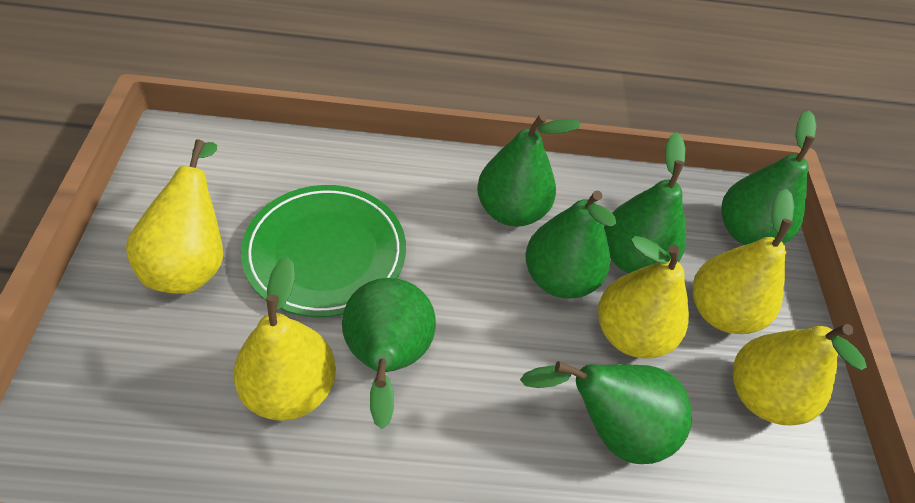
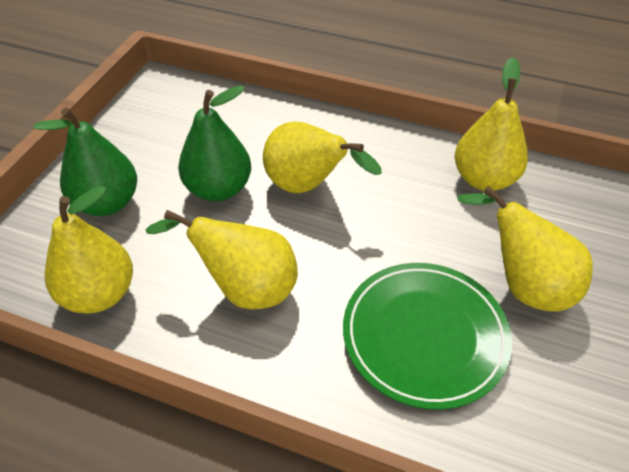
green pear: 6 -> 2

